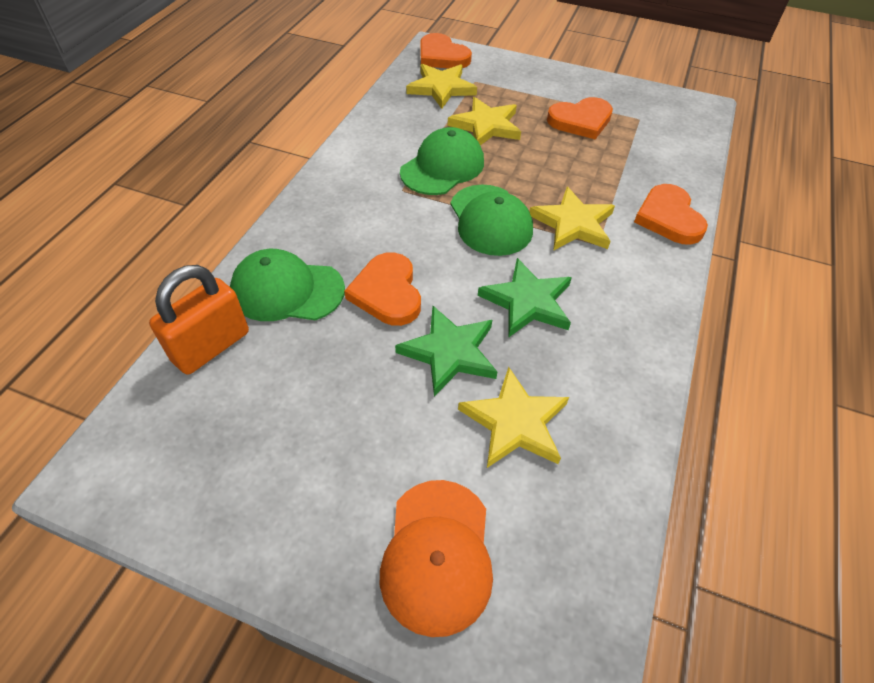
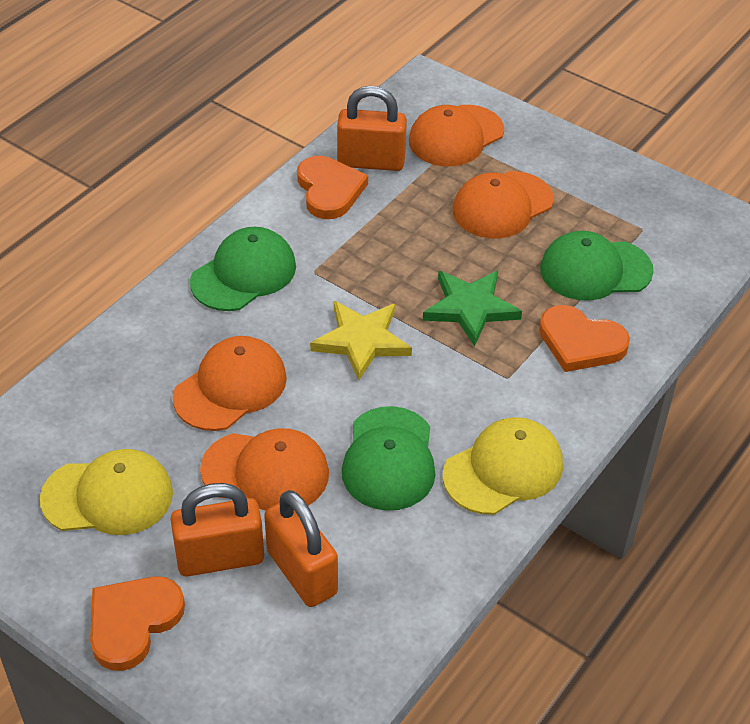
green star: 2 -> 1
orange cap: 1 -> 4
orange heart: 4 -> 3
orange padlock: 1 -> 3
yellow cap: 0 -> 2
yellow star: 4 -> 1

